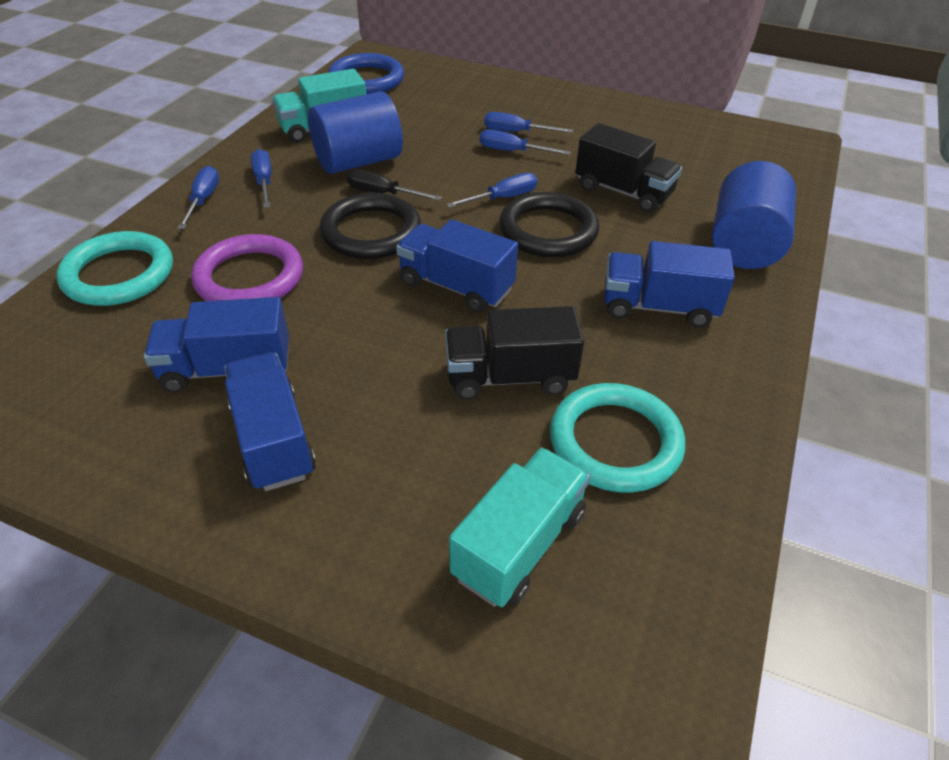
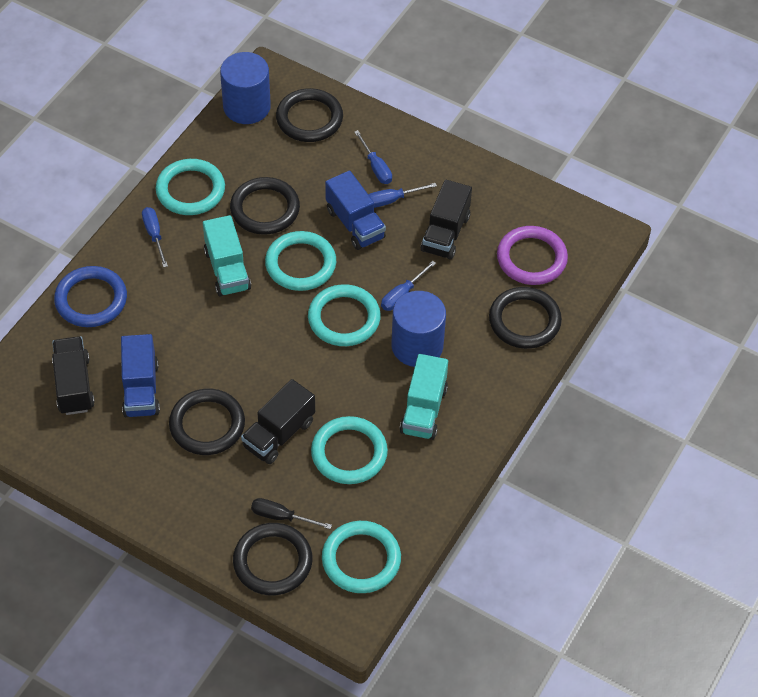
black ring: 2 -> 5
black truck: 2 -> 3
blue screwdriver: 5 -> 4
blue truck: 4 -> 2
turquoise ring: 2 -> 5

